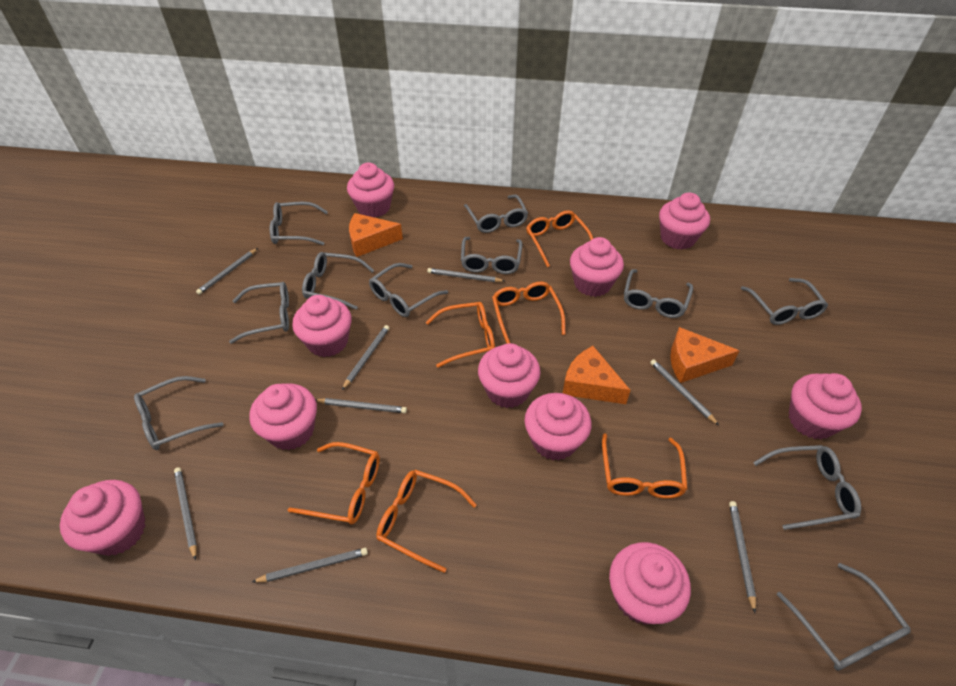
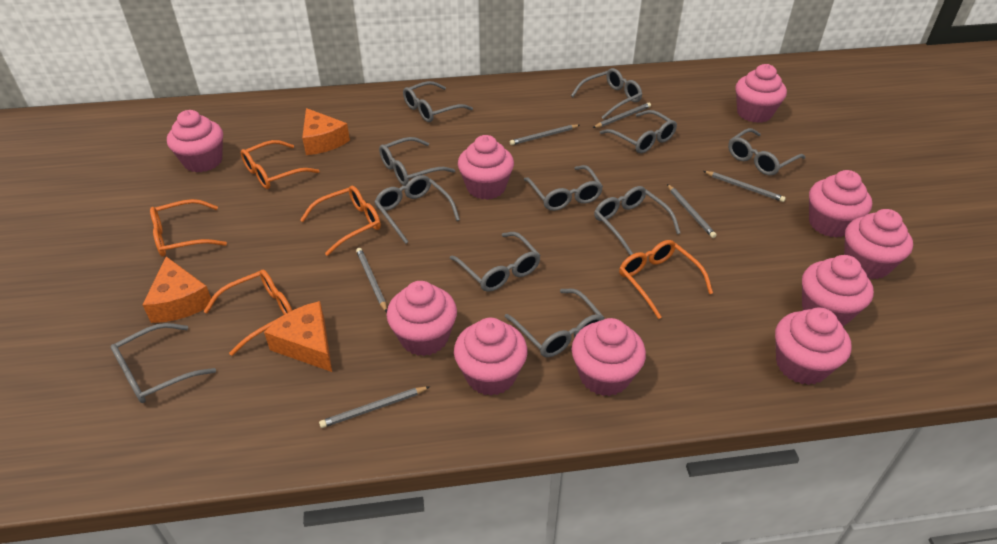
grey pencil: 8 -> 6
orange glasses: 6 -> 5

